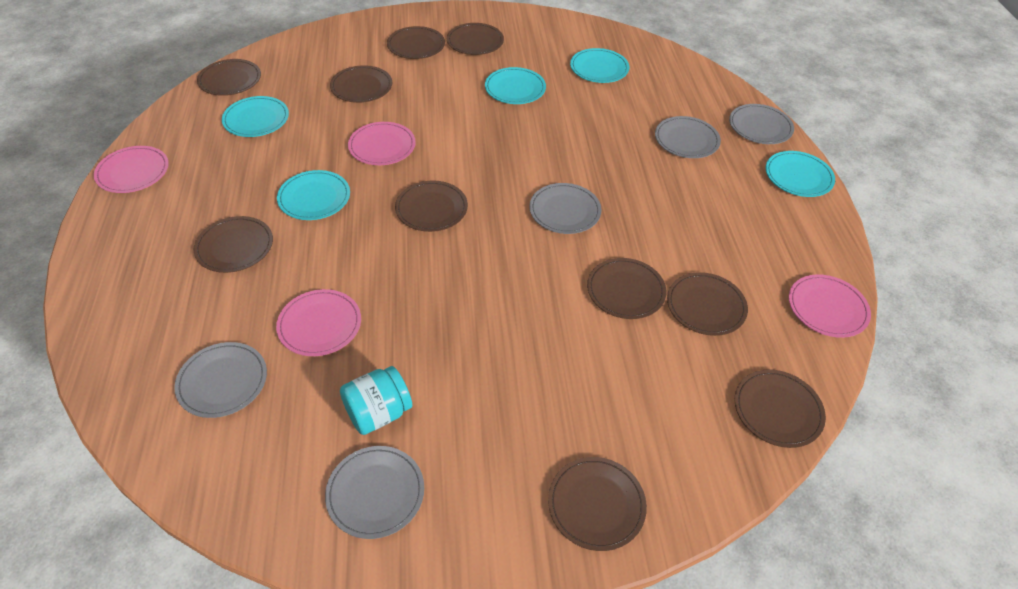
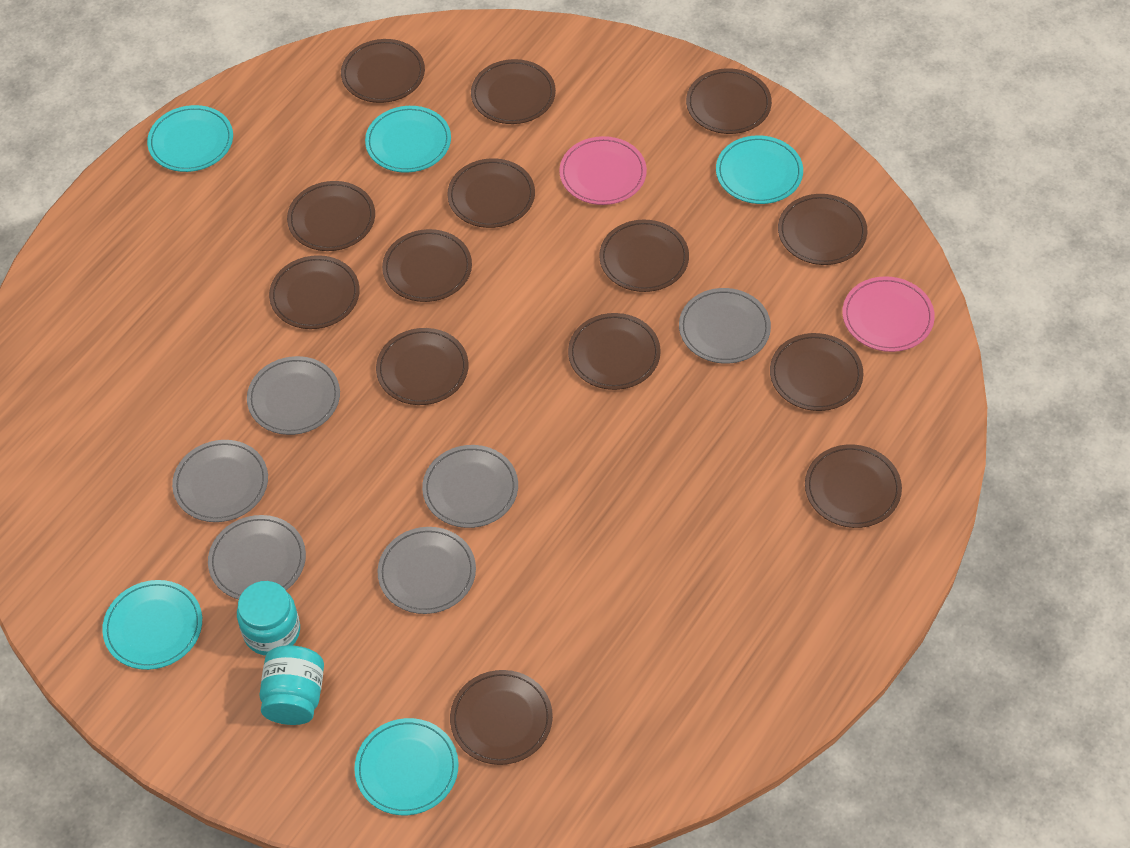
brown plate: 10 -> 14
grey plate: 5 -> 6
pink plate: 4 -> 2
turquoise jar: 1 -> 2

